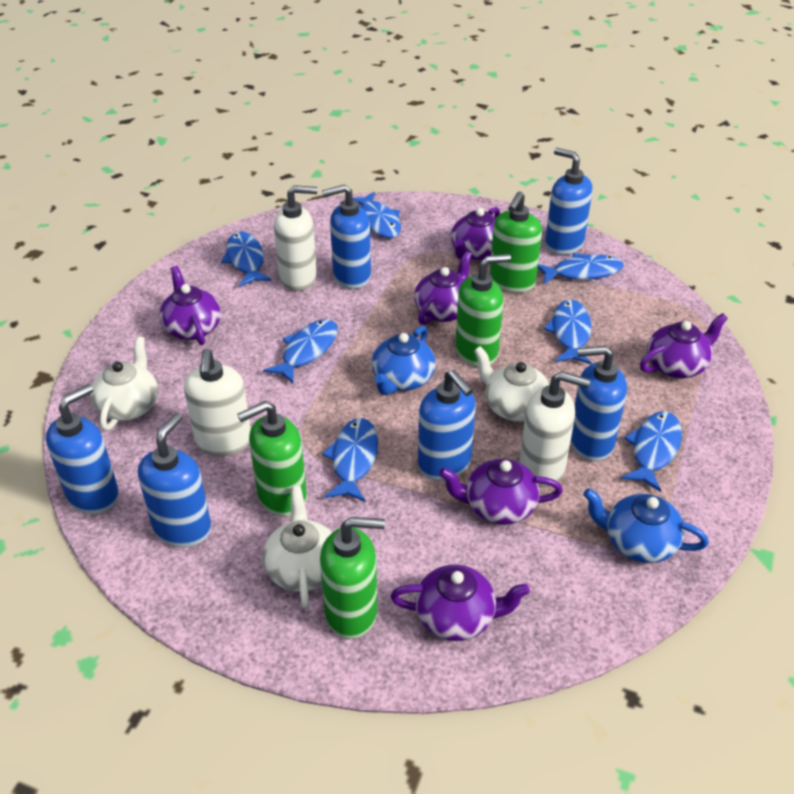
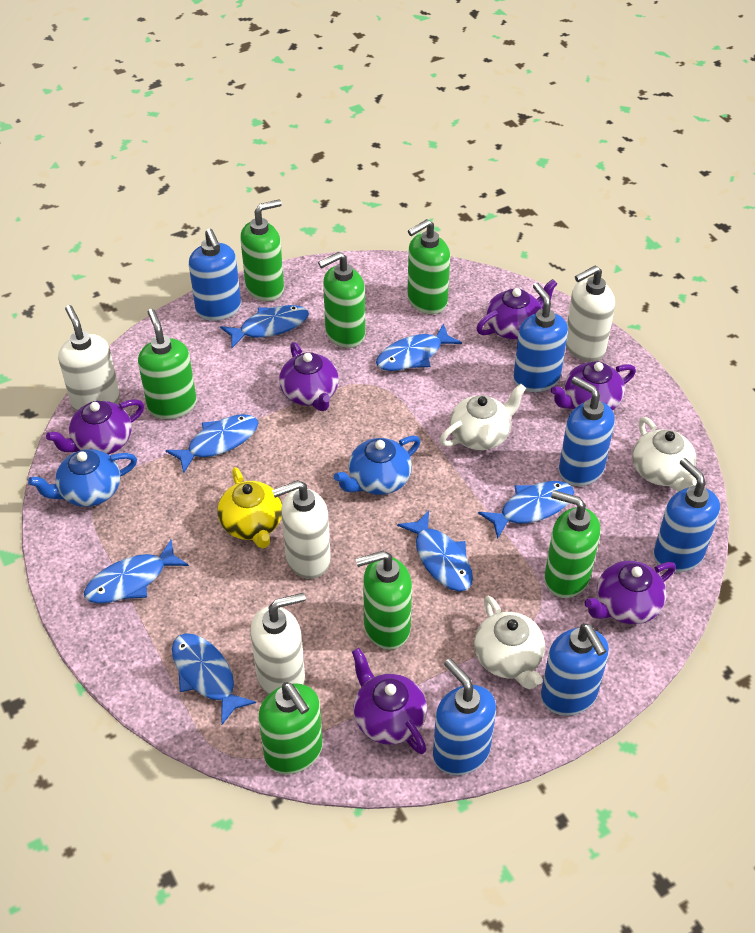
green soap dispenser: 4 -> 7
white soap dispenser: 3 -> 4
yellow teapot: 0 -> 1

